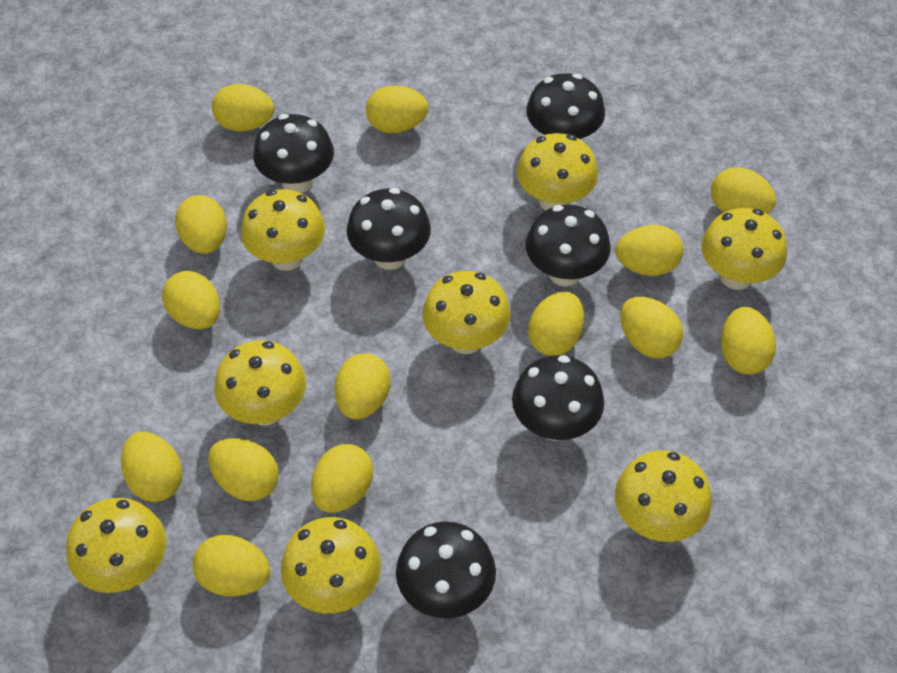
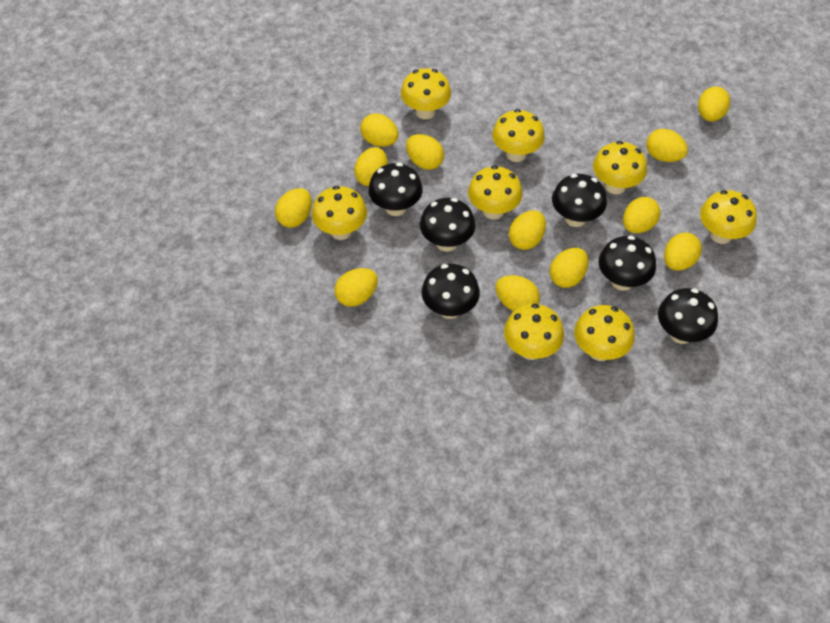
yellow egg: 14 -> 12

